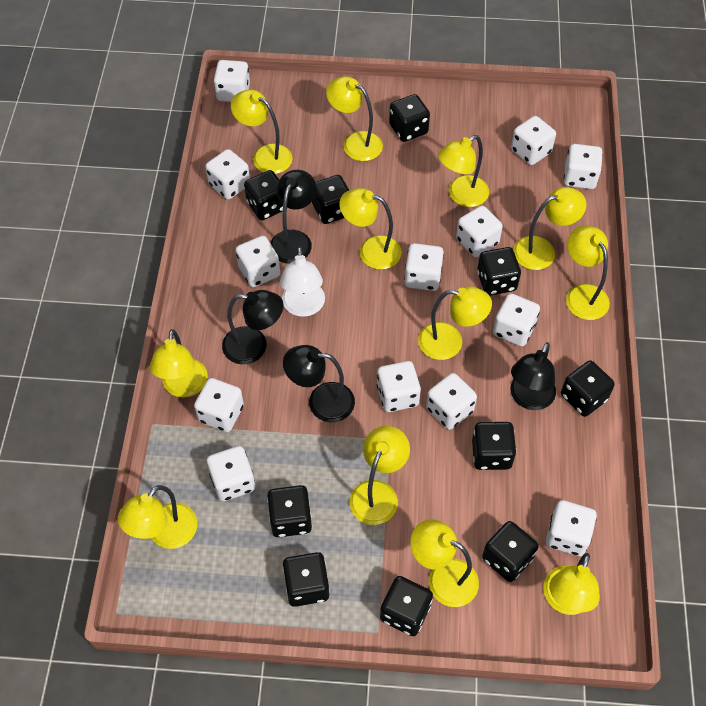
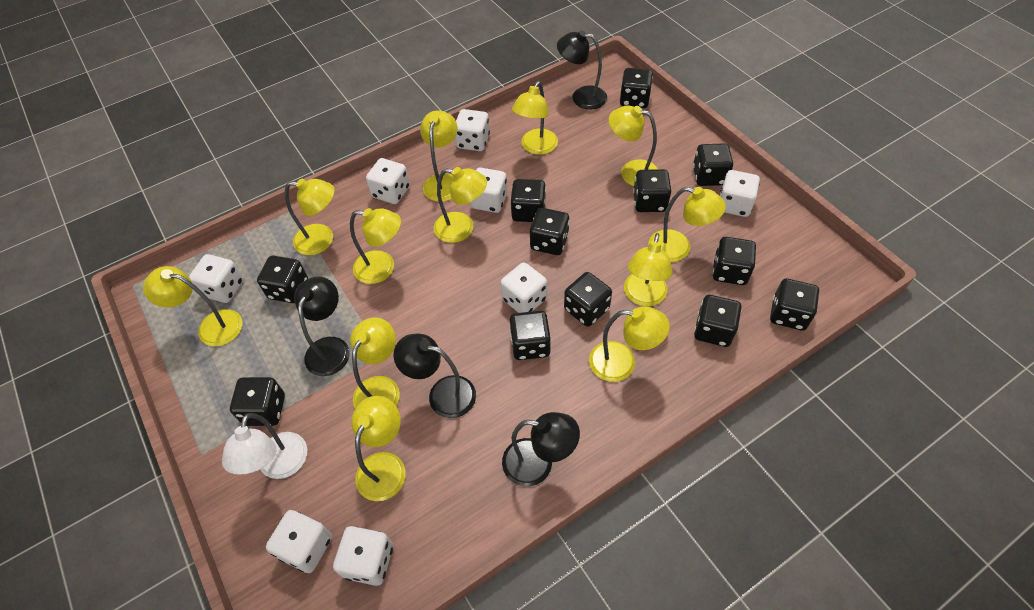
black dice: 10 -> 12
white dice: 13 -> 8

